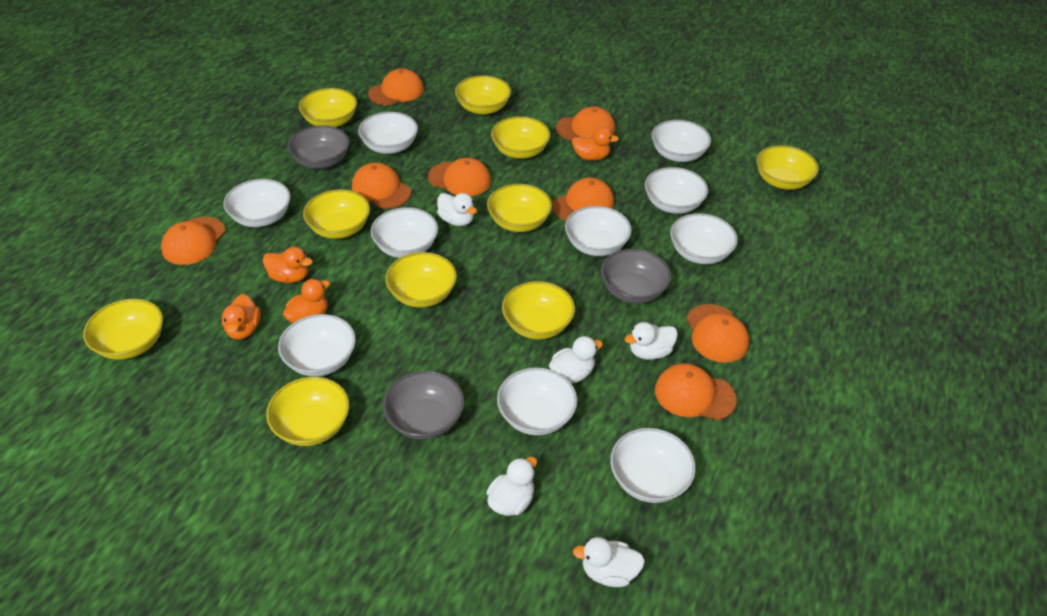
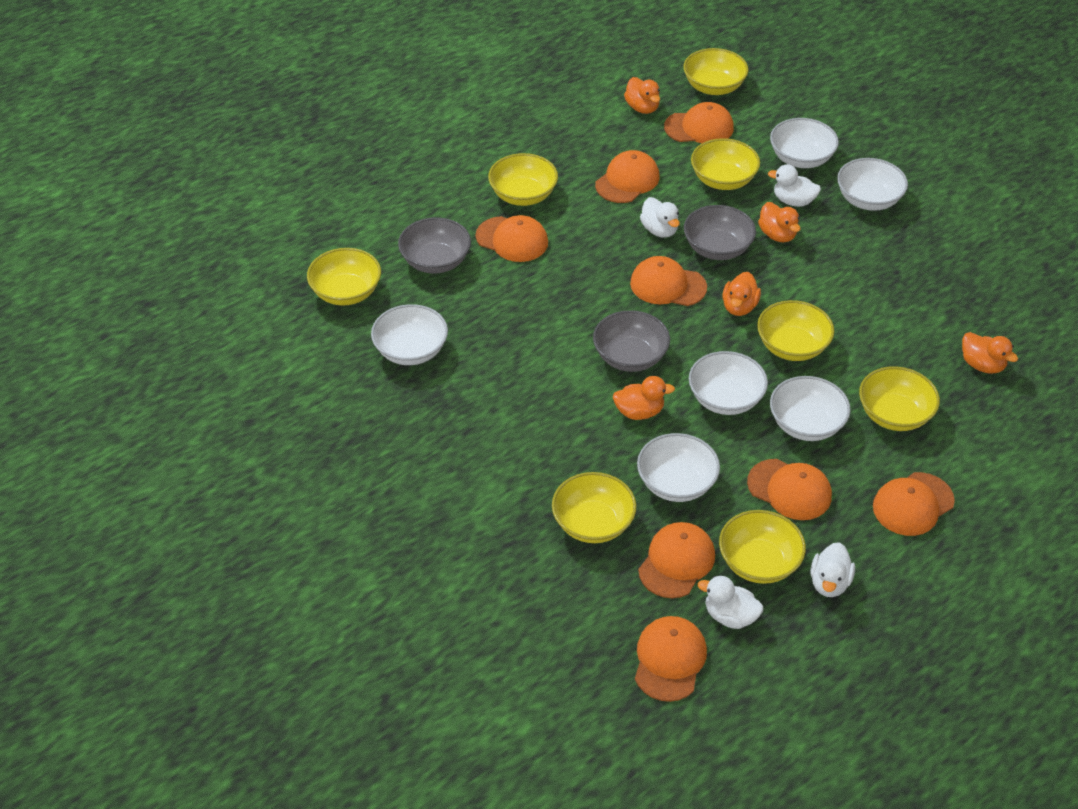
orange duck: 4 -> 5
white bowl: 10 -> 6
white duck: 5 -> 4
yellow bowl: 10 -> 8

